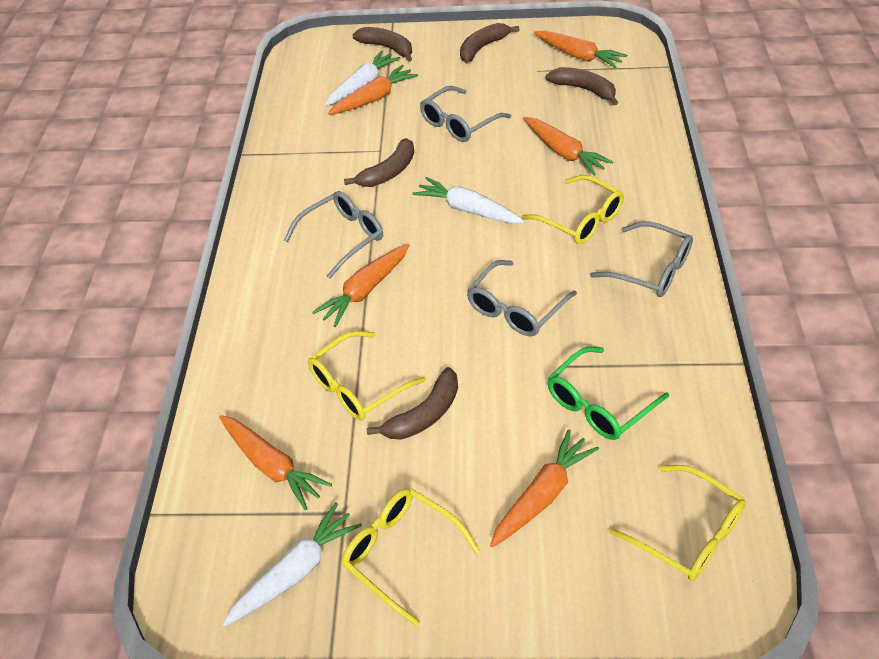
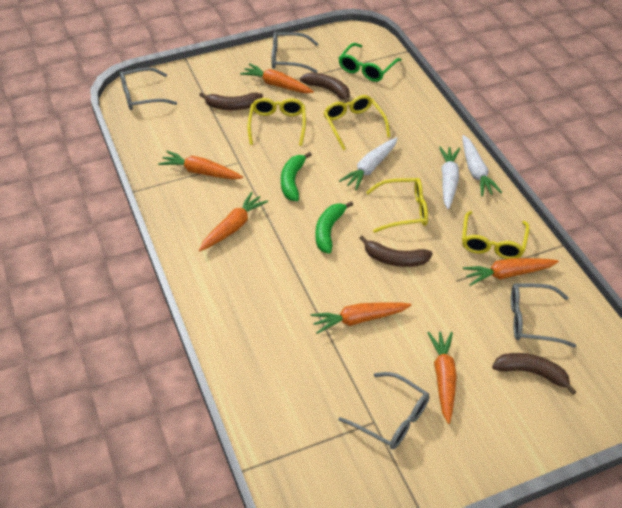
brown banana: 5 -> 4
green banana: 0 -> 2

